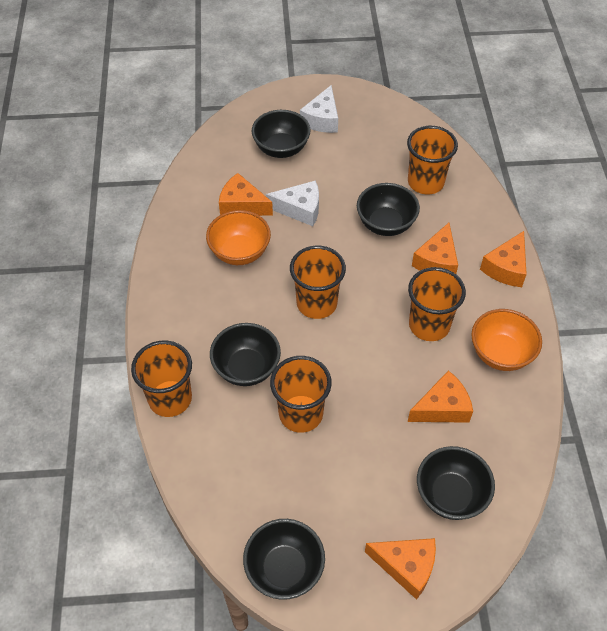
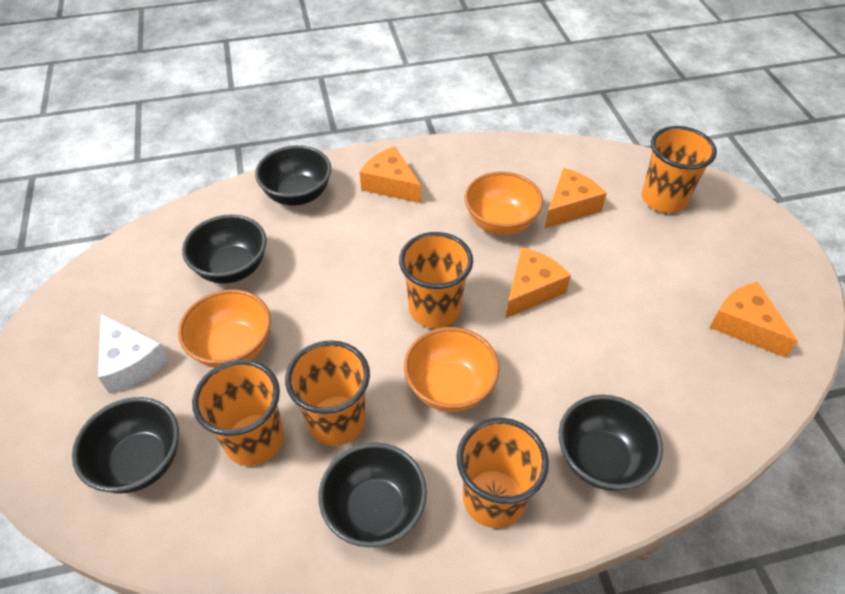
orange bowl: 2 -> 3
orange cheese: 5 -> 4
white cheese: 2 -> 1

